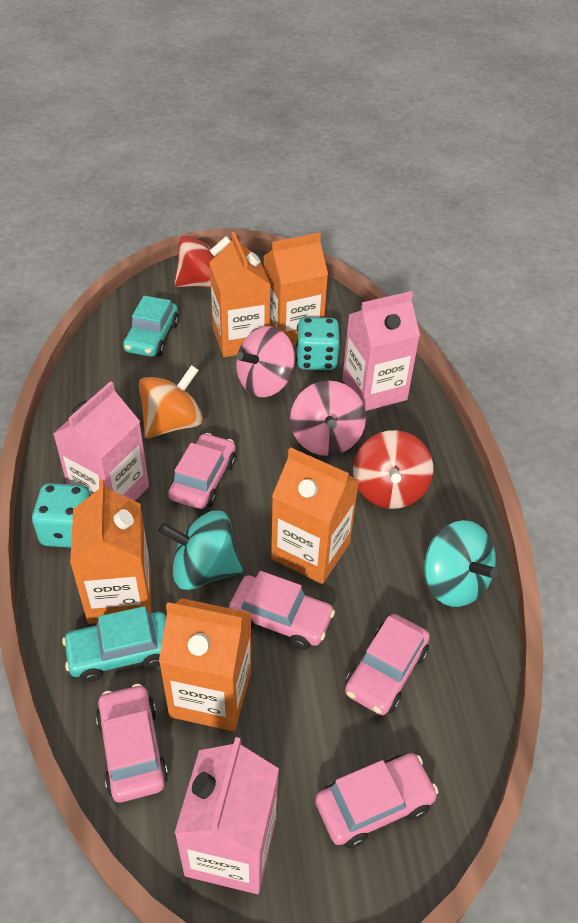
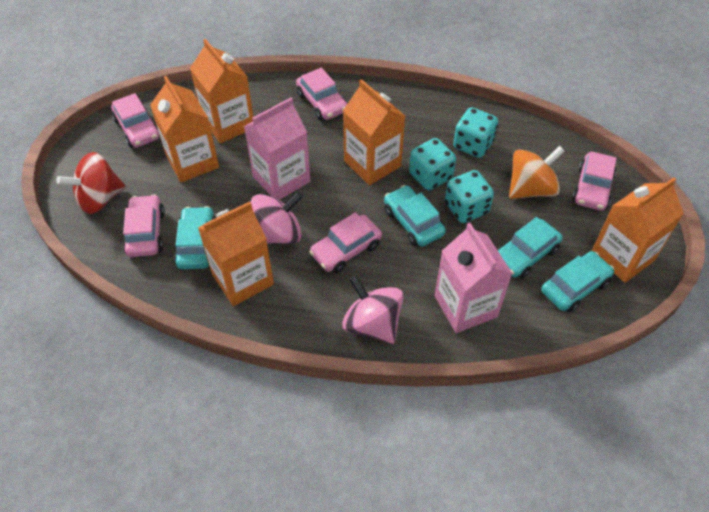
pink carton: 3 -> 2
red spinning top: 2 -> 1
turquoise car: 2 -> 4
turquoise dice: 2 -> 3
turquoise spinning top: 2 -> 0

